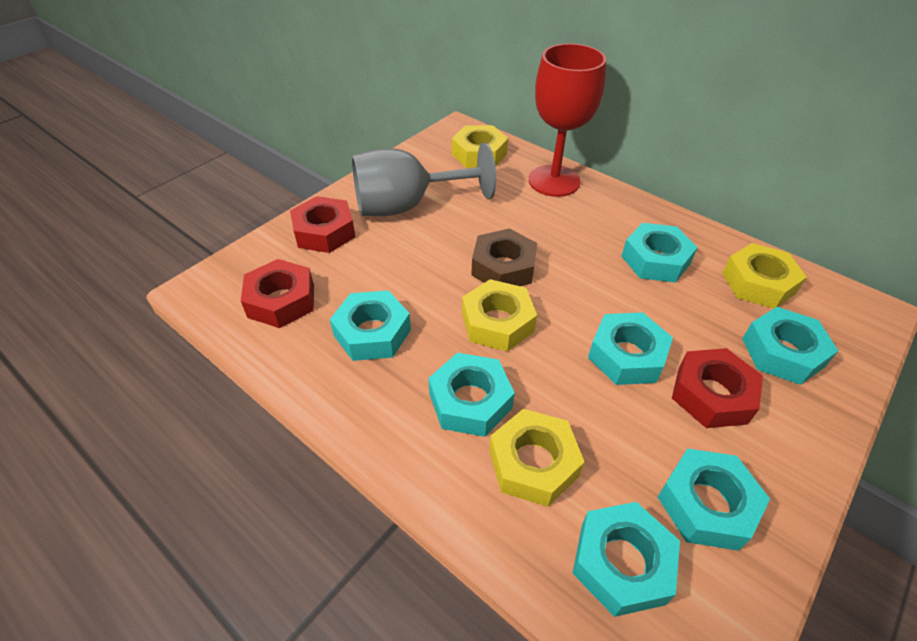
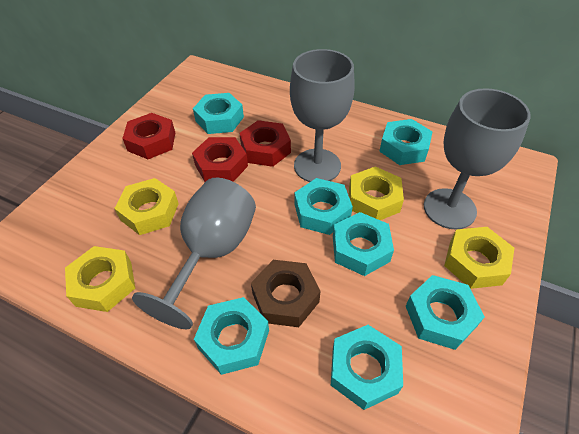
grey goblet: 1 -> 3
red goblet: 1 -> 0

